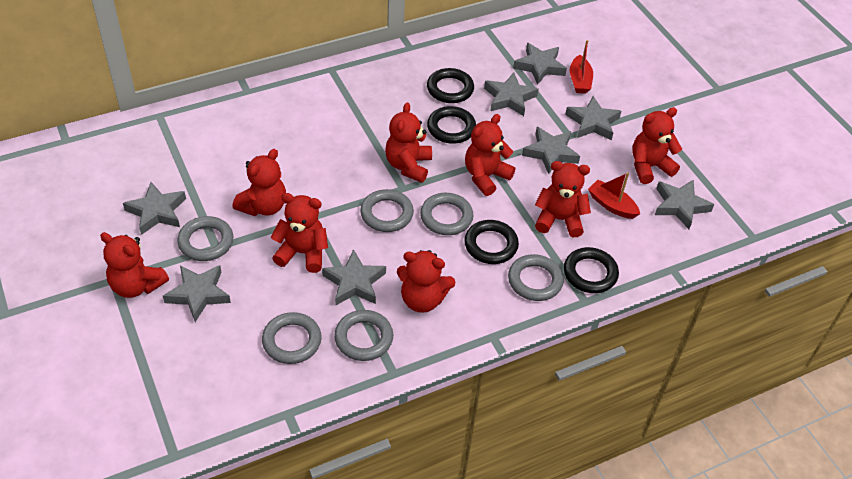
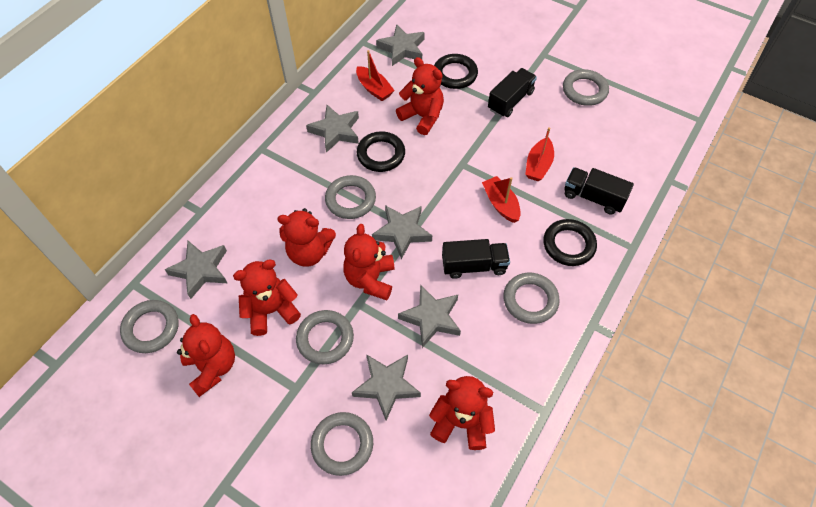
black ring: 4 -> 3
black truck: 0 -> 3
grey star: 8 -> 6
red boat: 2 -> 3
red teddy bear: 8 -> 6

